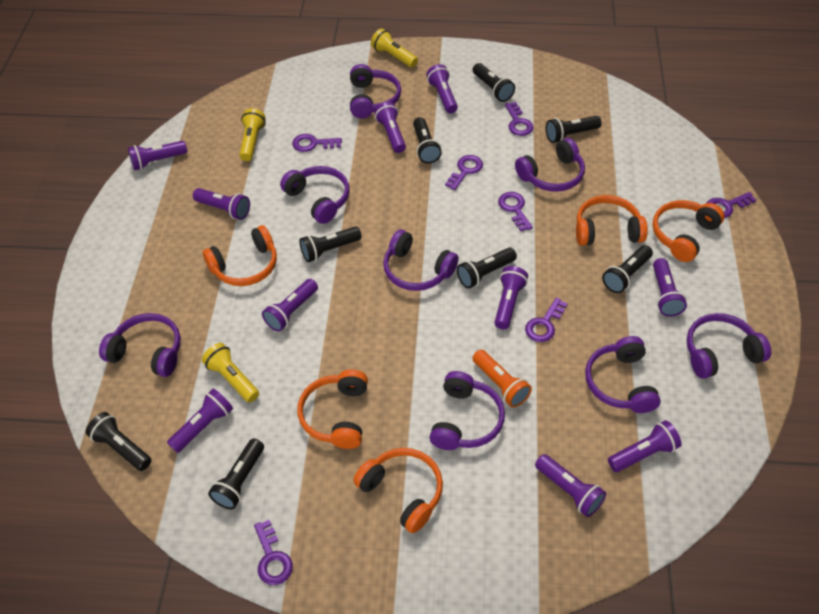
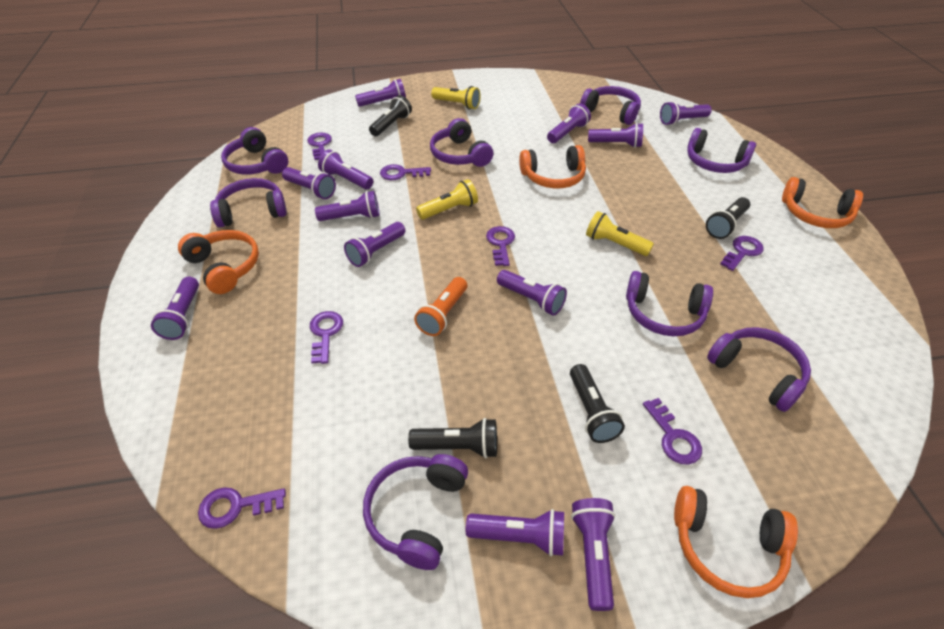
black flashlight: 8 -> 4
orange headphones: 5 -> 4
purple flashlight: 10 -> 12

